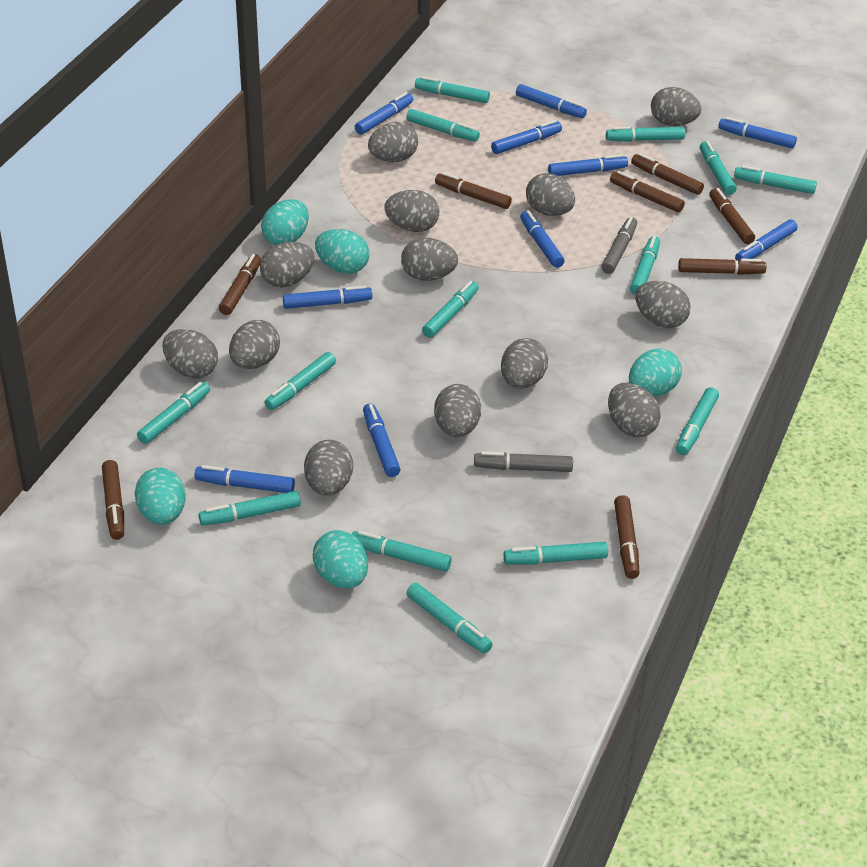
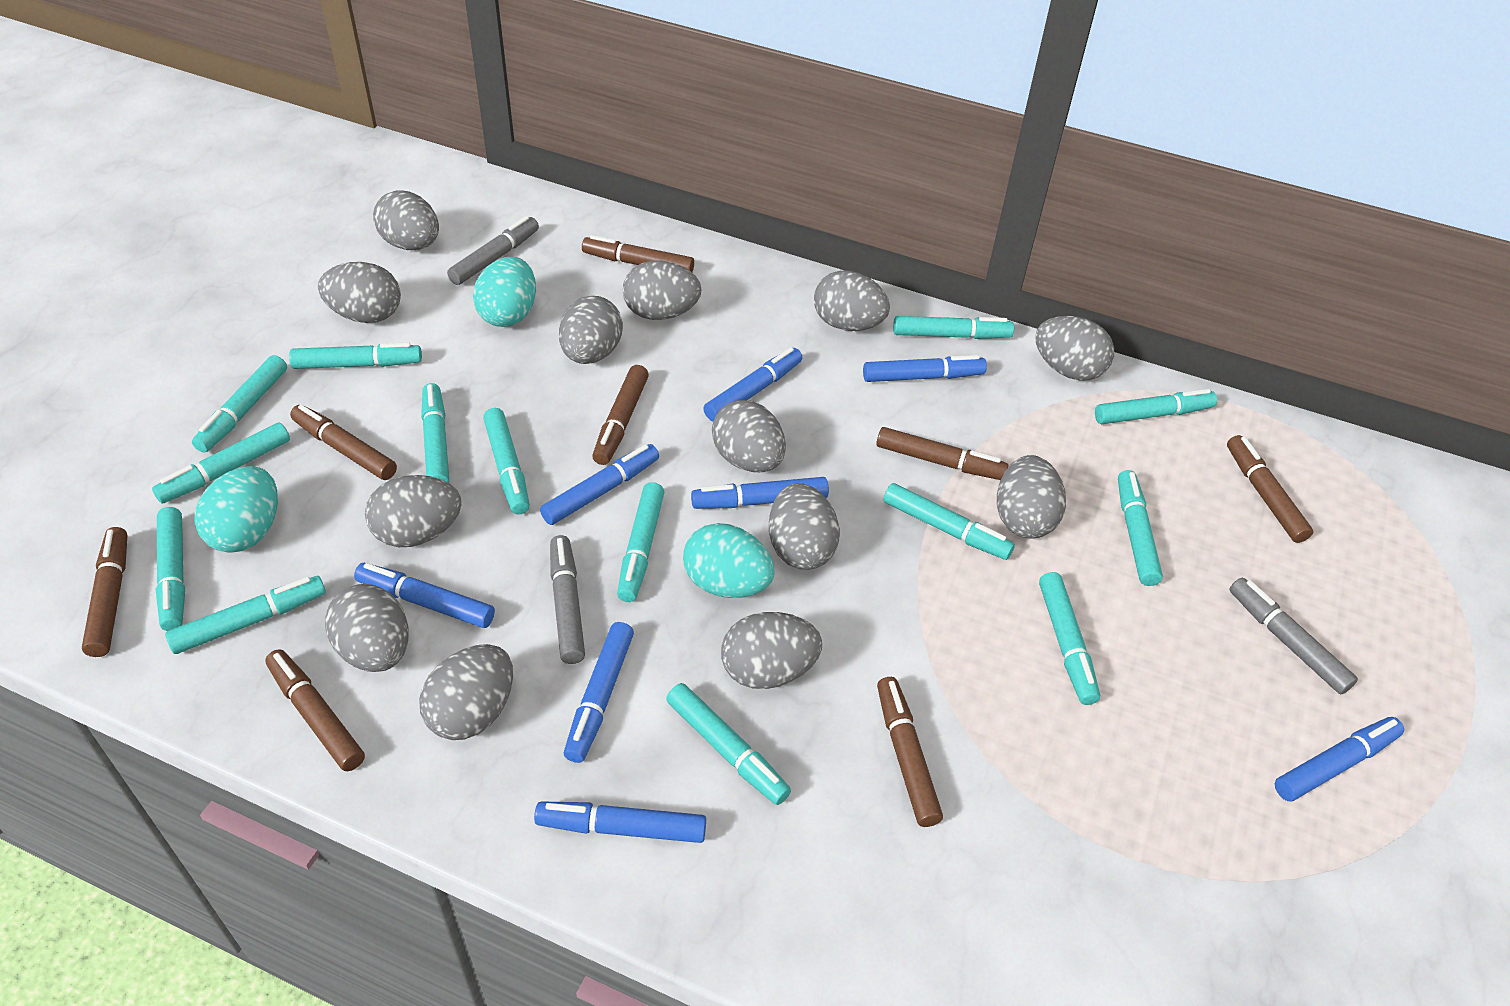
blue marker: 10 -> 8
grey marker: 2 -> 3
turquoise egg: 5 -> 3

